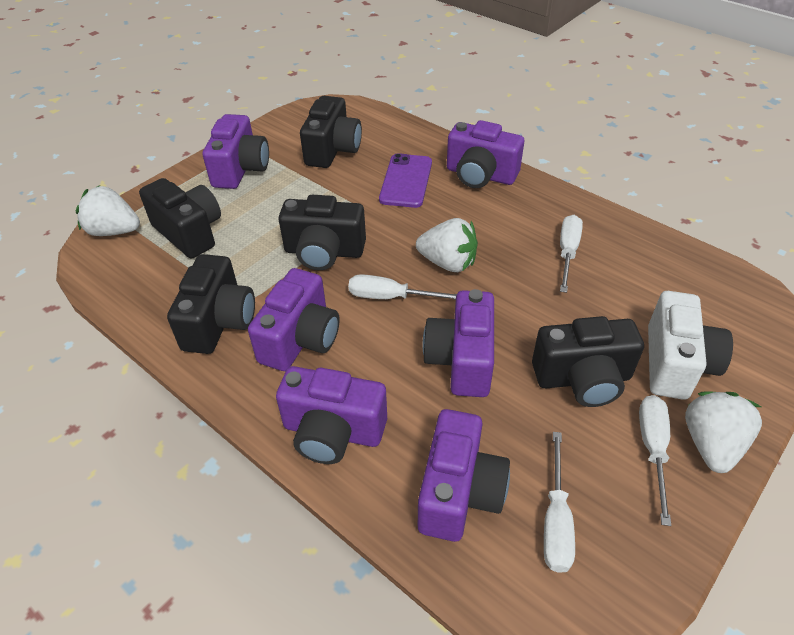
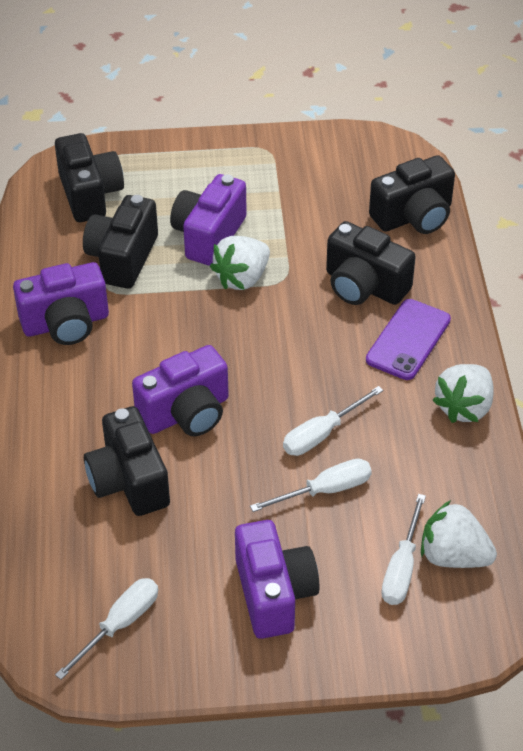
purple camera: 6 -> 4
white camera: 1 -> 0

